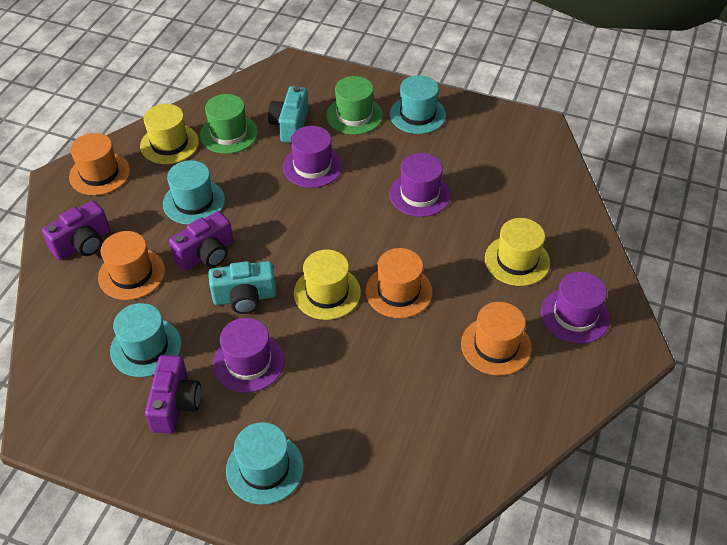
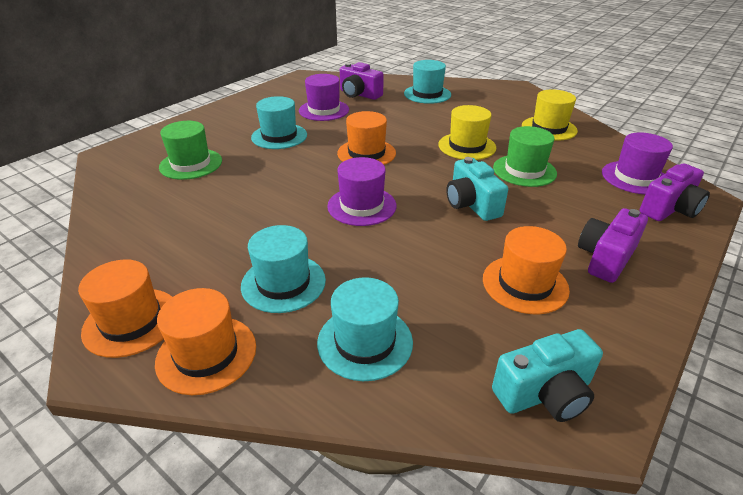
purple hat: 4 -> 3
yellow hat: 3 -> 2

